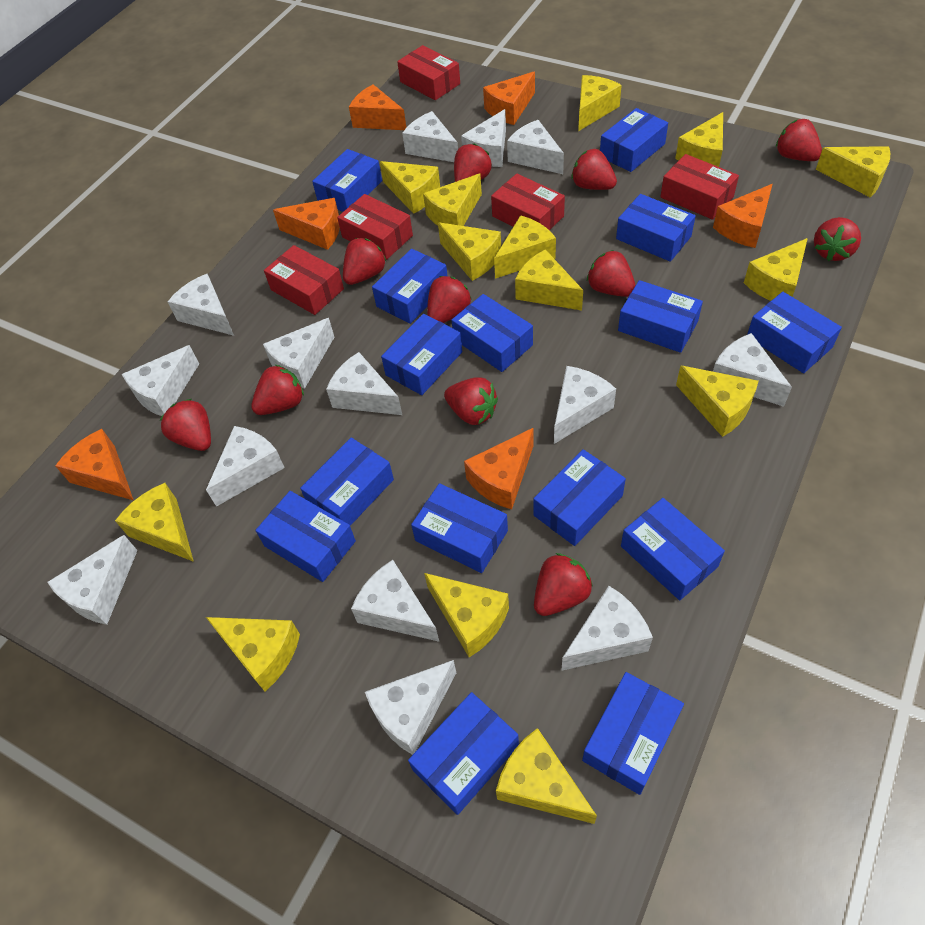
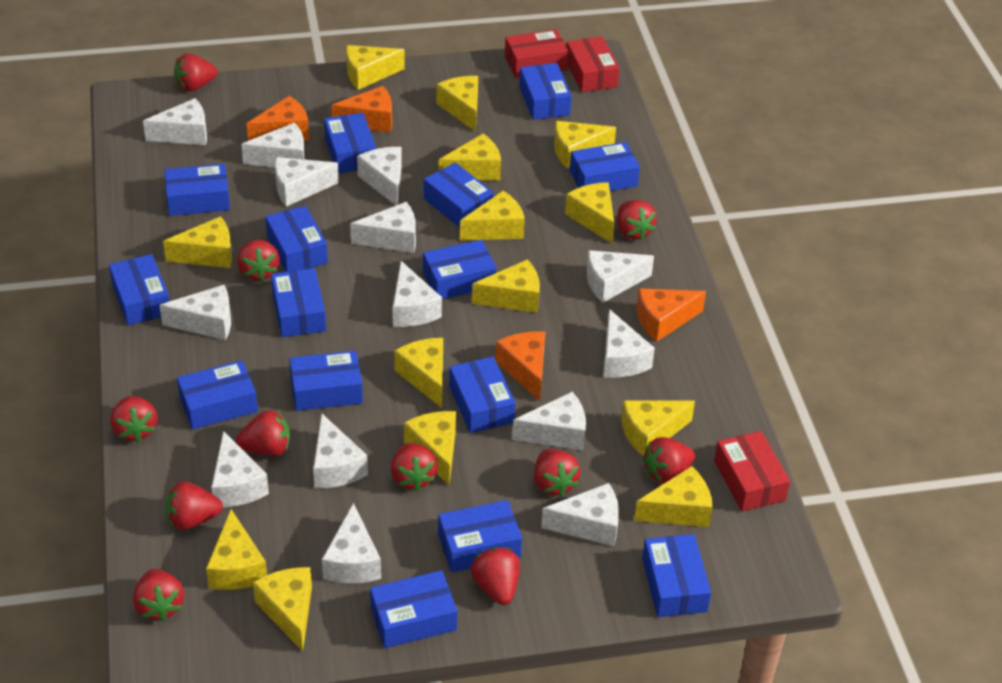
orange cheese: 6 -> 4
red box: 5 -> 3

